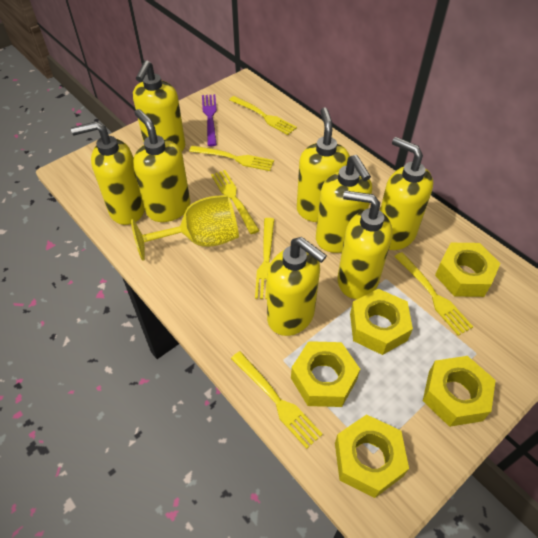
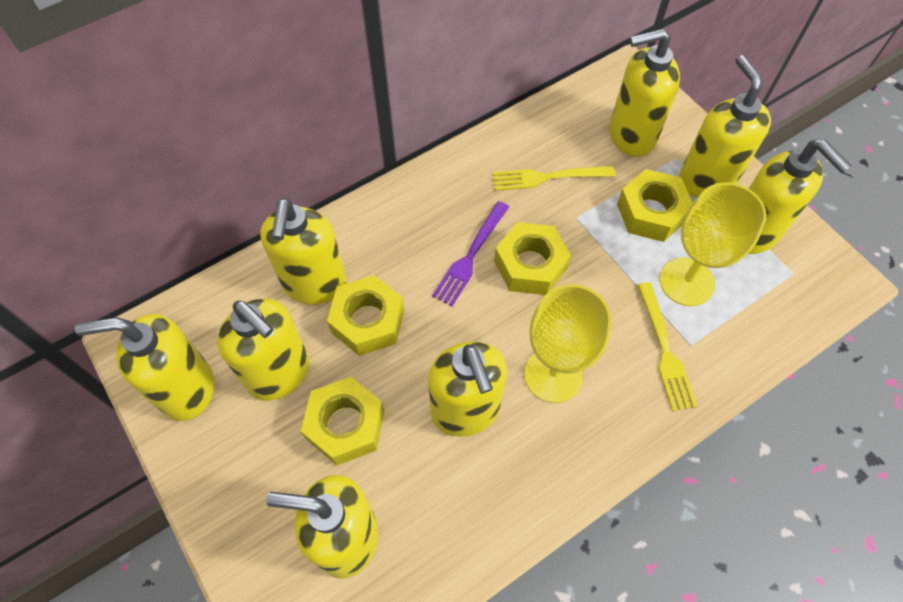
yellow fork: 6 -> 2
yellow goblet: 1 -> 2
yellow nut: 5 -> 4

